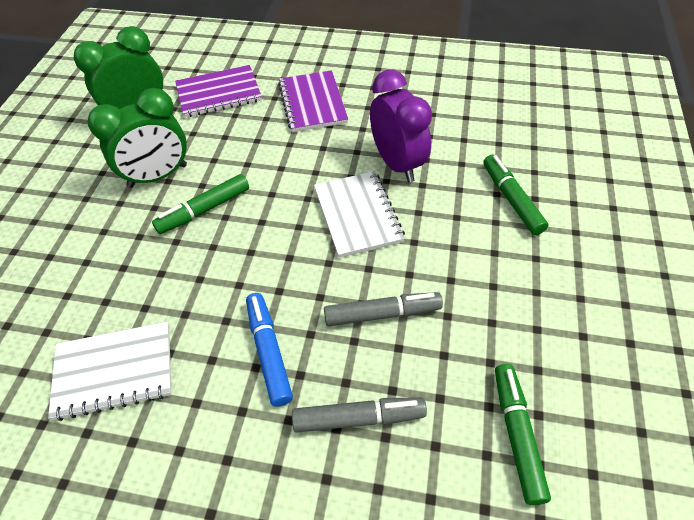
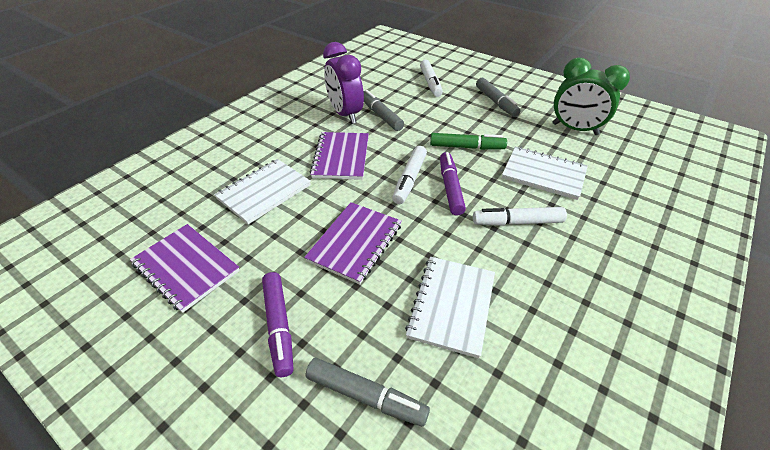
blue marker: 1 -> 0
green clock: 2 -> 1
green marker: 3 -> 1
grey marker: 2 -> 3
purple marker: 0 -> 2
purple notebook: 2 -> 3
white marker: 0 -> 3
white notebook: 2 -> 3

